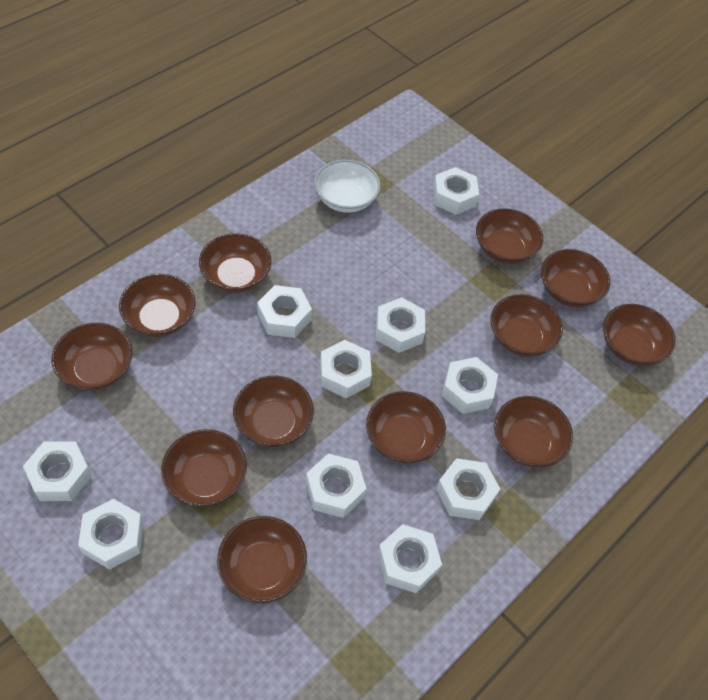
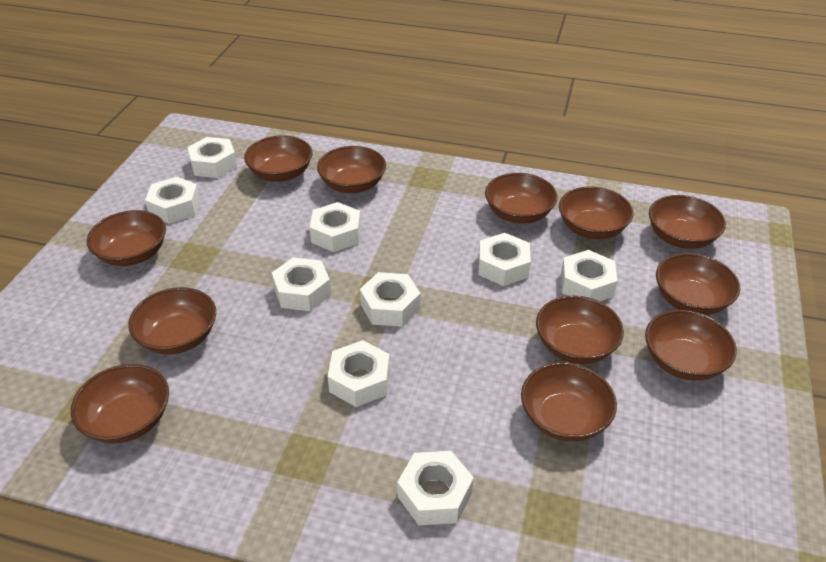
white bowl: 1 -> 0
white nut: 10 -> 9

